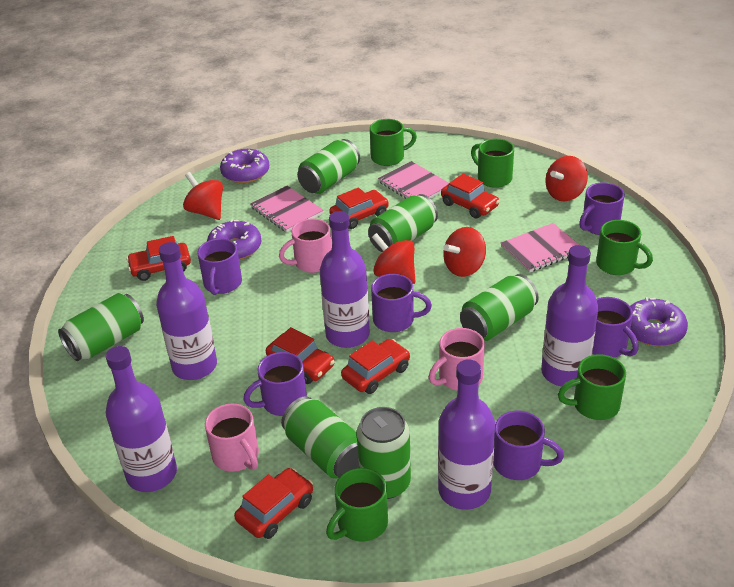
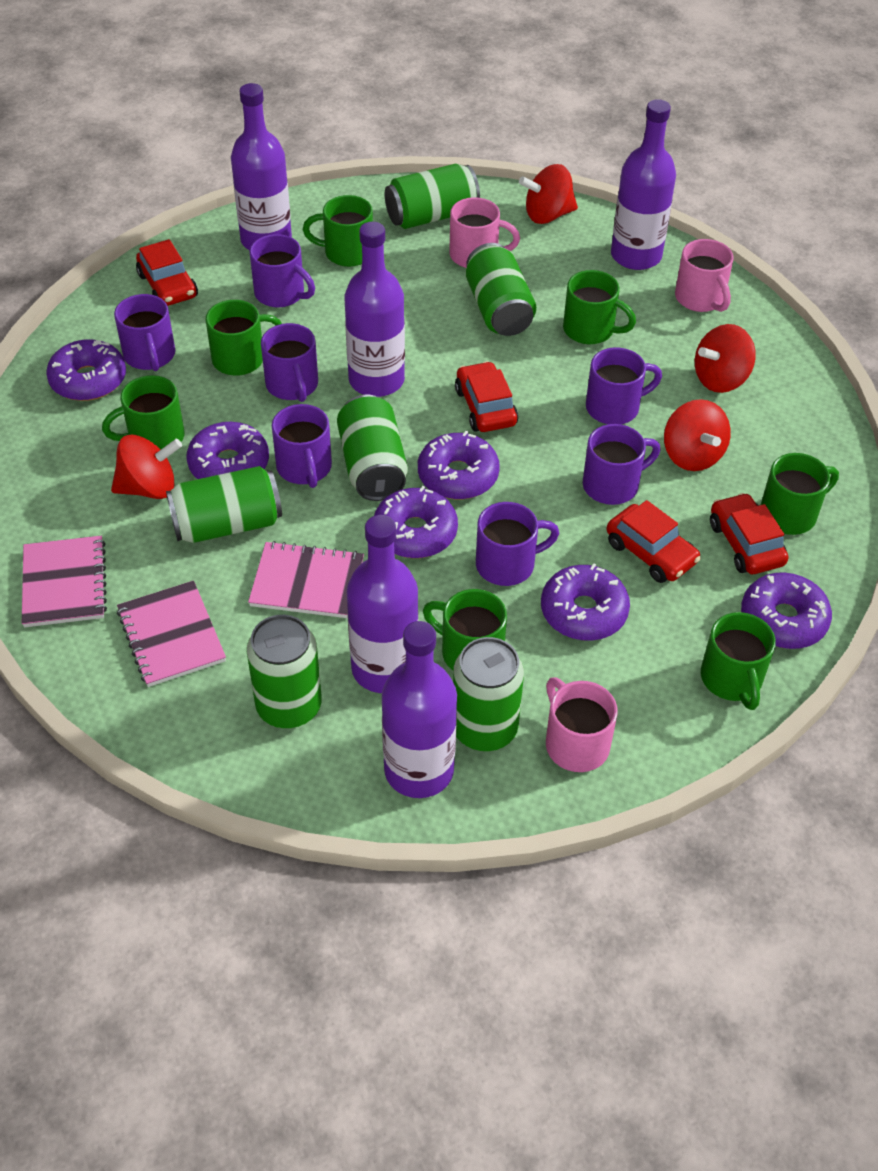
green mug: 5 -> 7
purple donut: 3 -> 6
purple mug: 6 -> 7
red car: 6 -> 4

